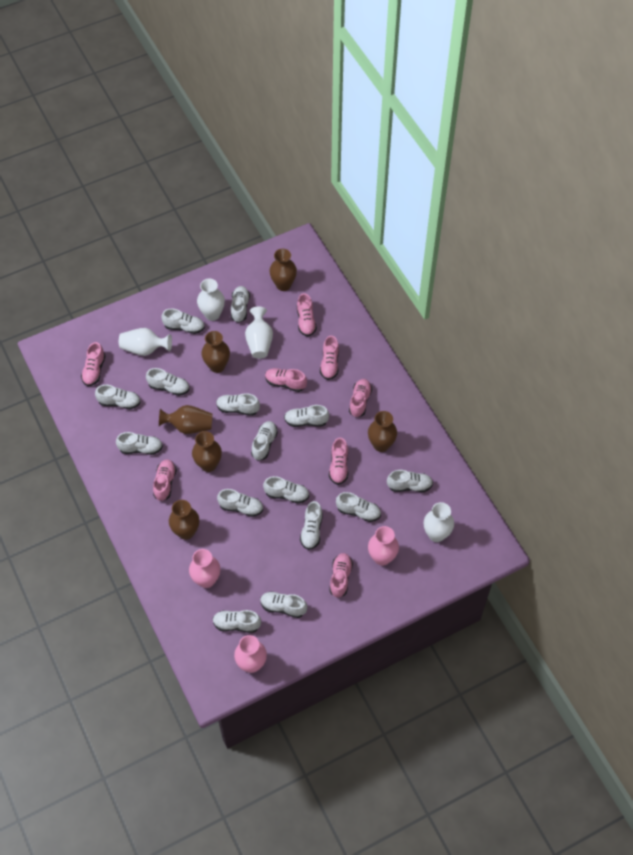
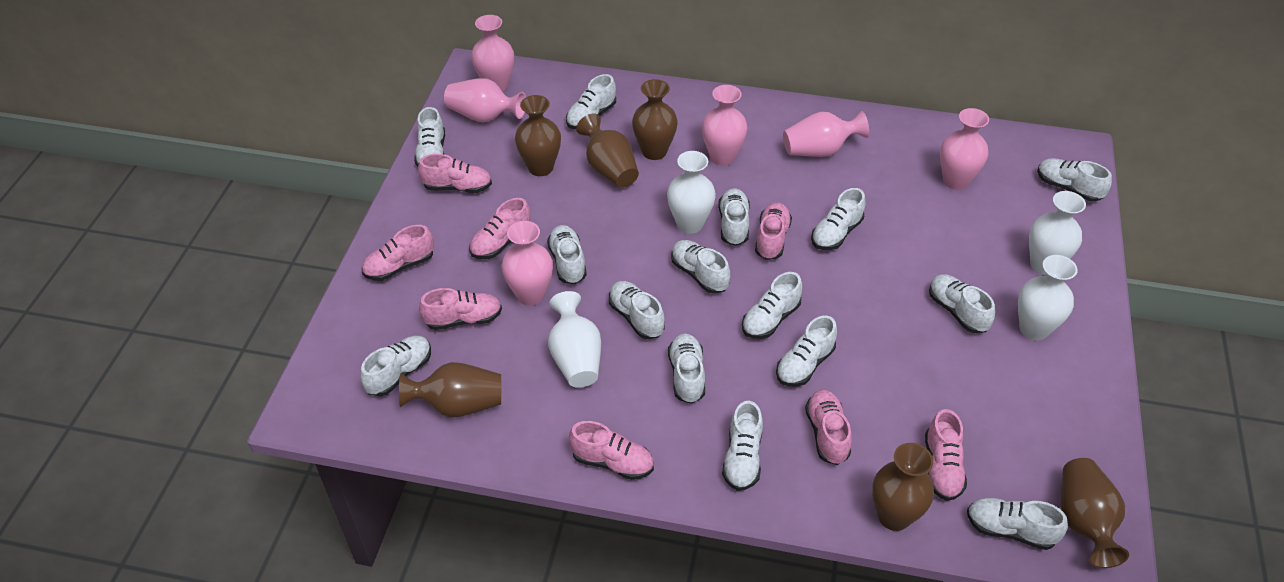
pink vase: 3 -> 6

